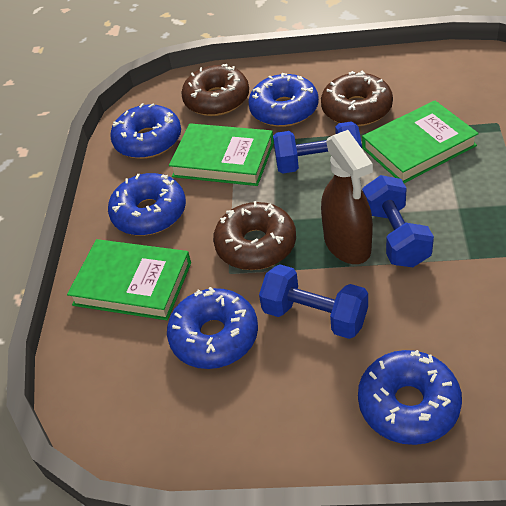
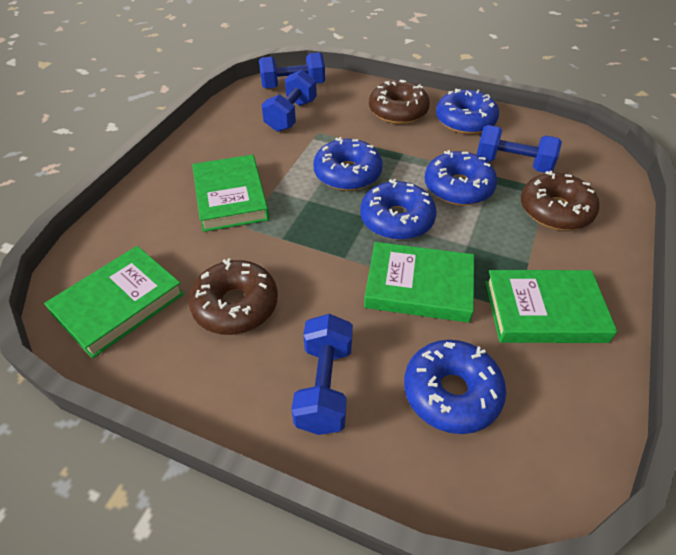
blue dumbbell: 3 -> 4
brown spray bottle: 1 -> 0
green book: 3 -> 4

